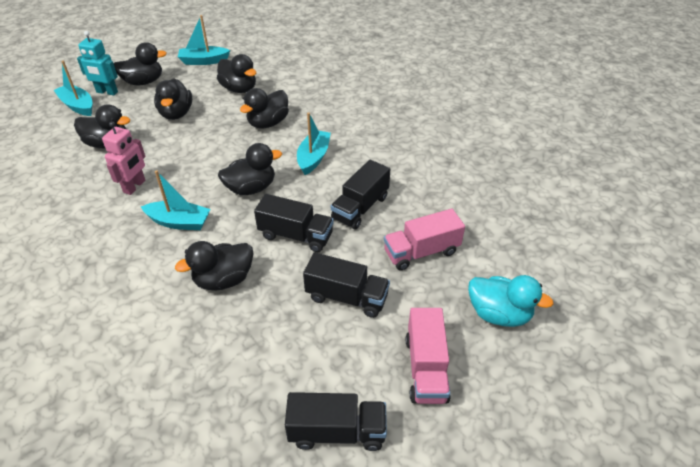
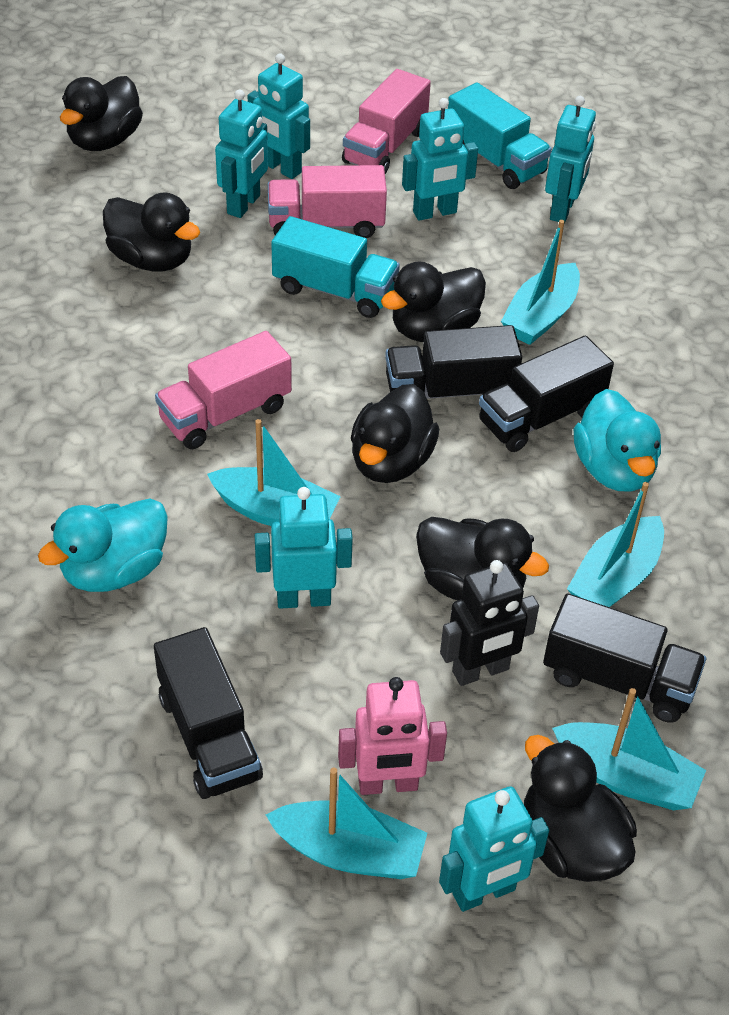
black duck: 7 -> 6
black robot: 0 -> 1
pink truck: 2 -> 3
turquoise boat: 4 -> 5
turquoise duck: 1 -> 2
turquoise robot: 1 -> 6
turquoise truck: 0 -> 2

